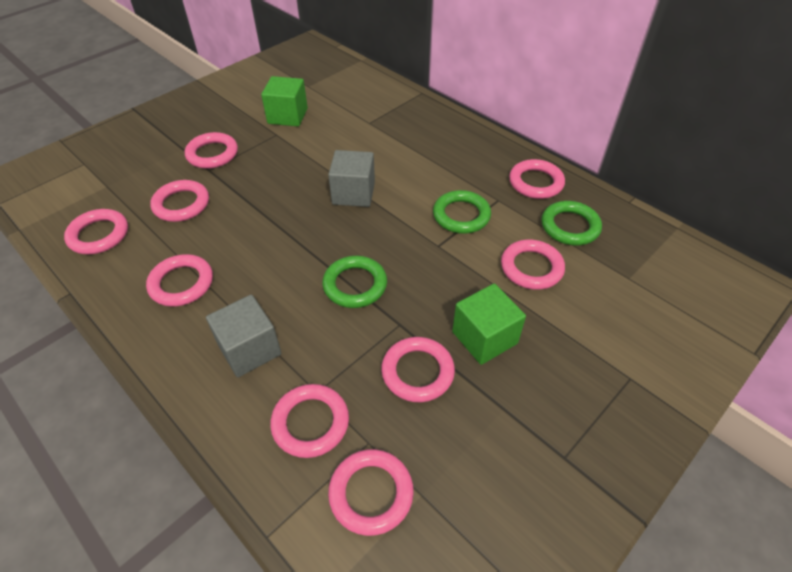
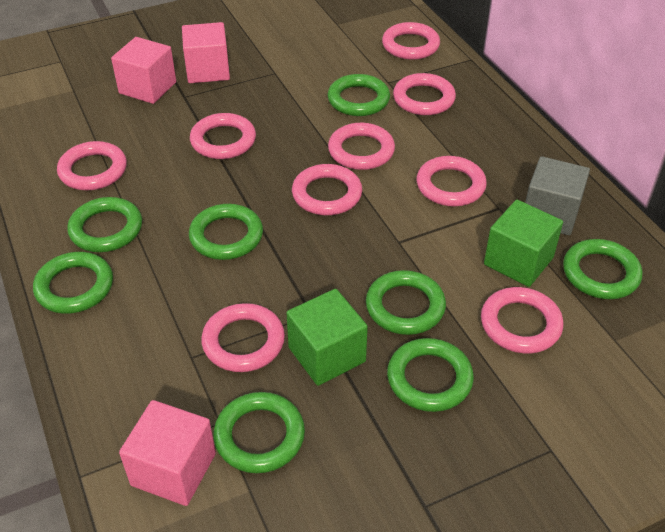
green ring: 3 -> 8
grey cube: 2 -> 1
pink cube: 0 -> 3

